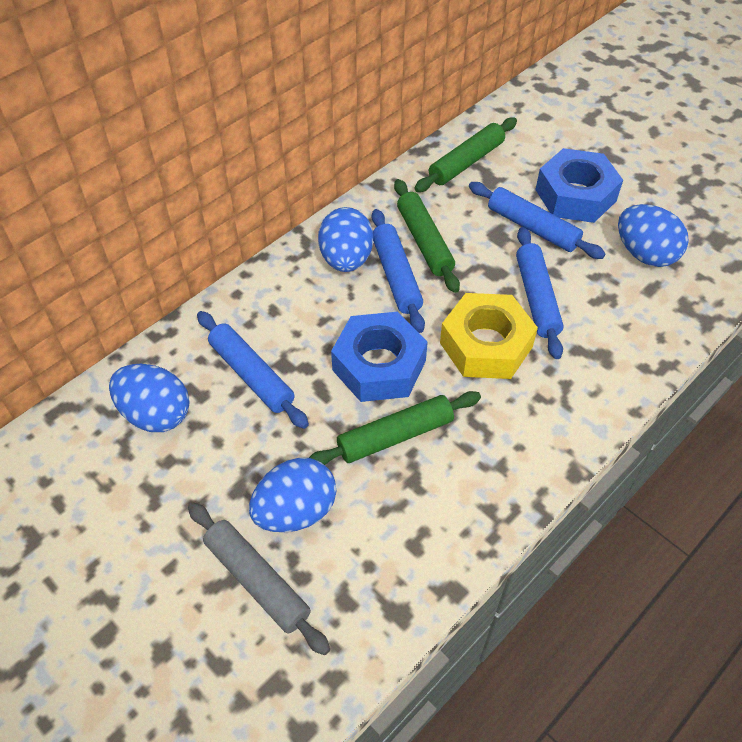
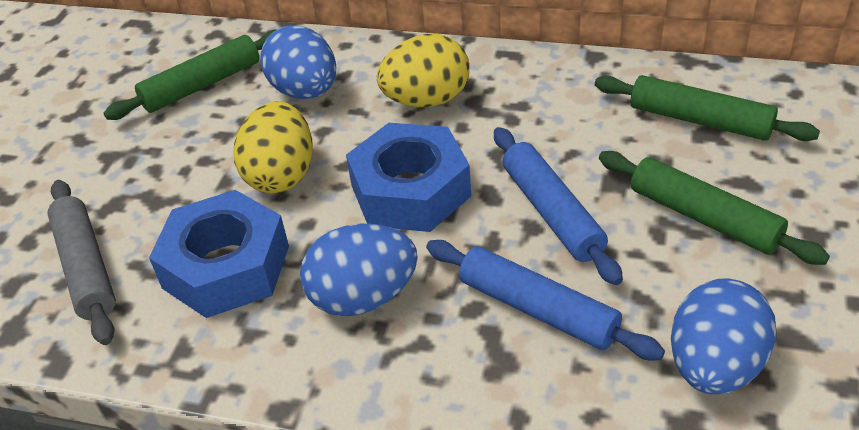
blue egg: 4 -> 3
blue rolling pin: 4 -> 2
yellow egg: 0 -> 2
yellow nut: 1 -> 0

